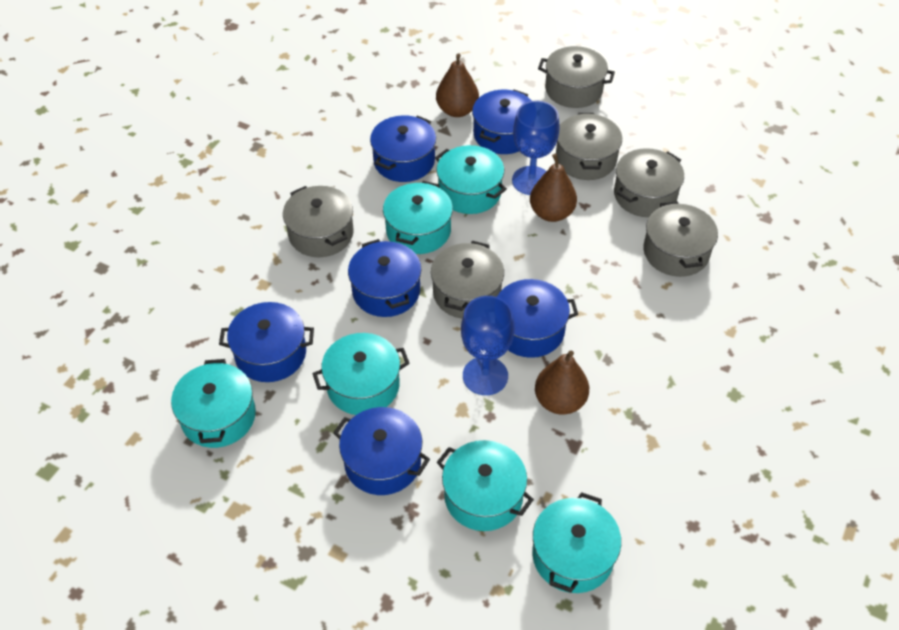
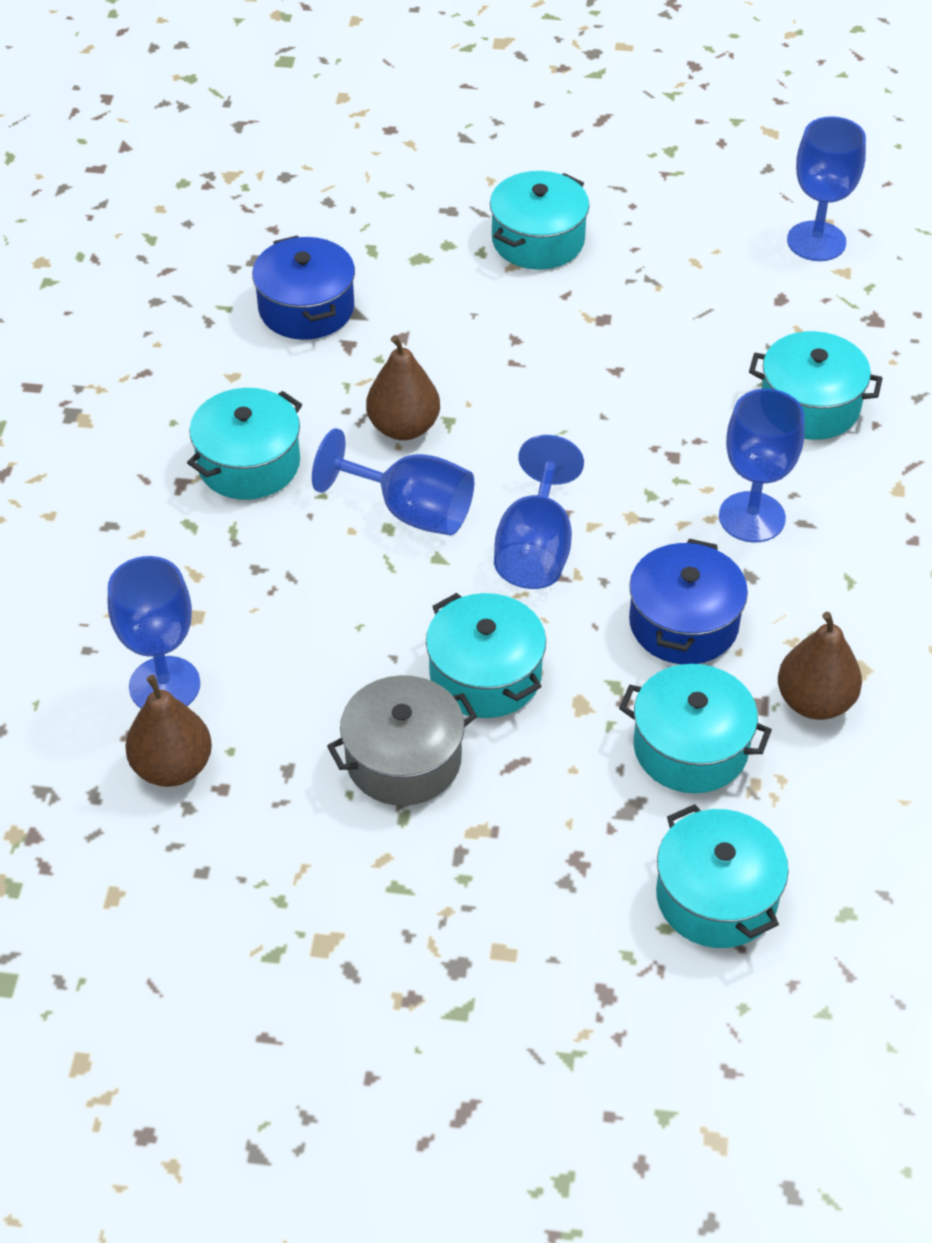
blue goblet: 2 -> 5
blue pot: 6 -> 2
grey pot: 6 -> 1

